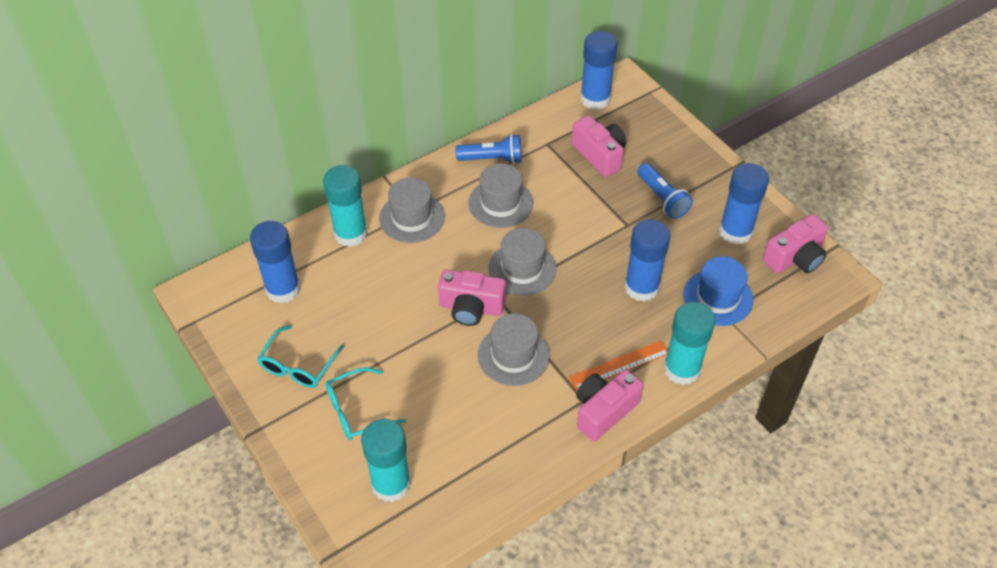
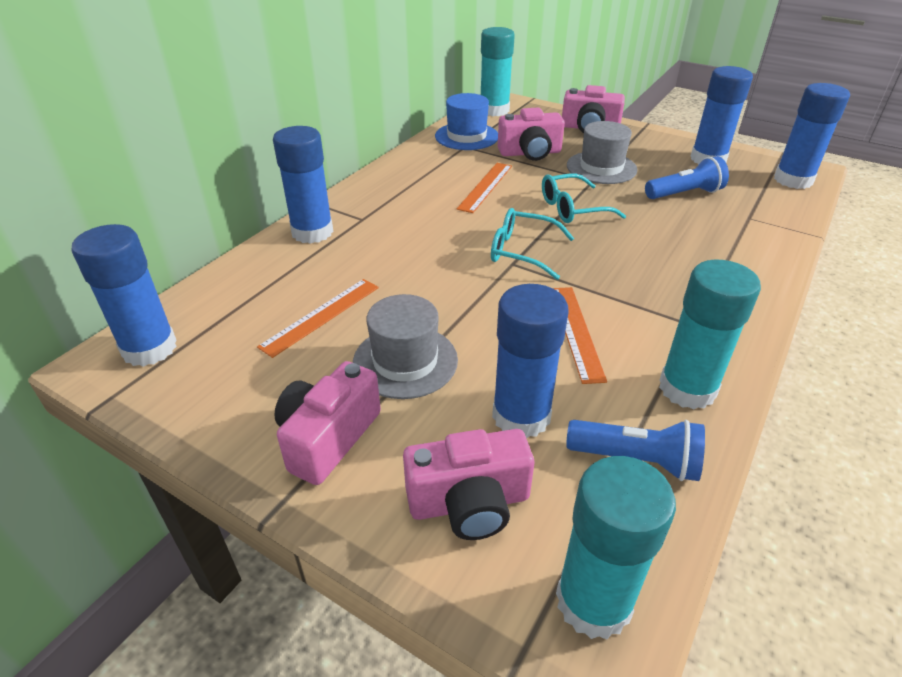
blue glue stick: 4 -> 5
grey hat: 4 -> 2
orange ruler: 1 -> 3

